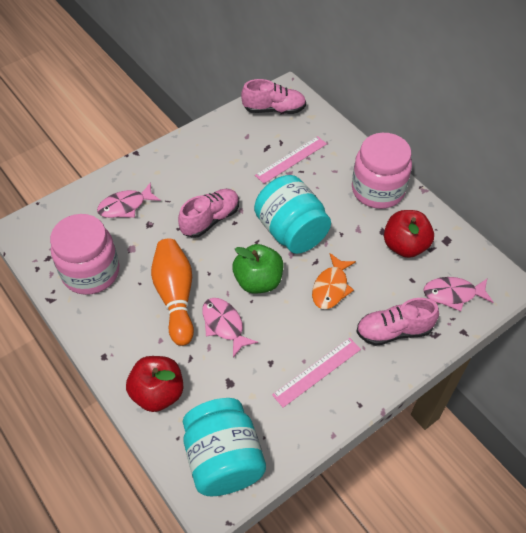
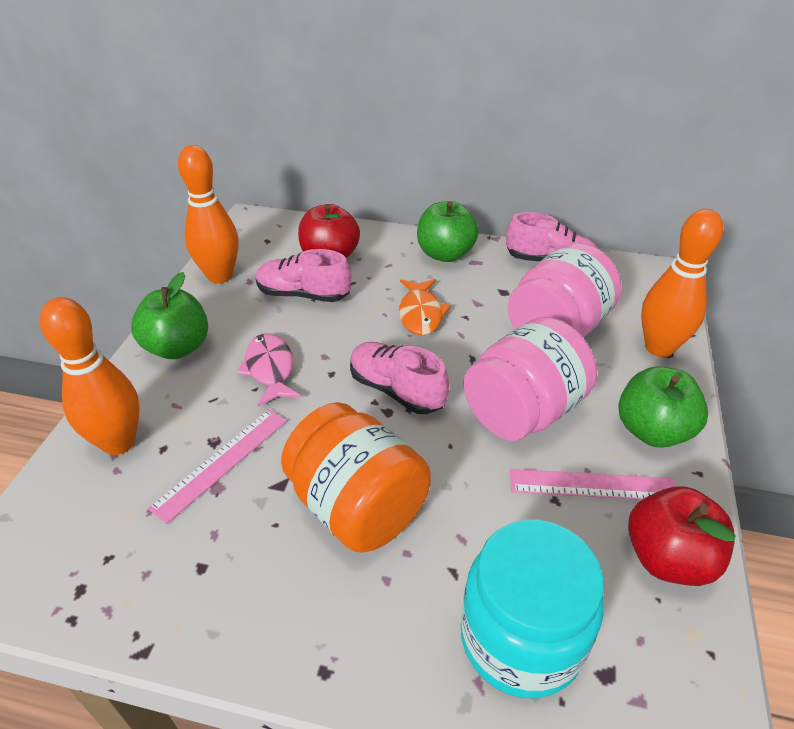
green apple: 1 -> 3
orange bowling pin: 1 -> 3
orange jar: 0 -> 1
pink fish: 3 -> 1
turquoise jar: 2 -> 1

